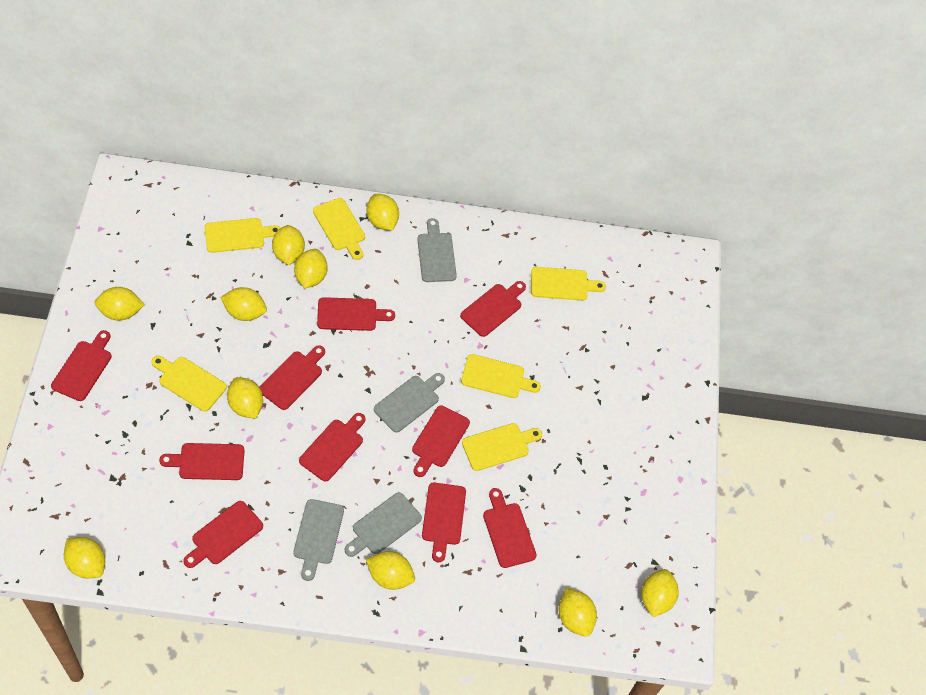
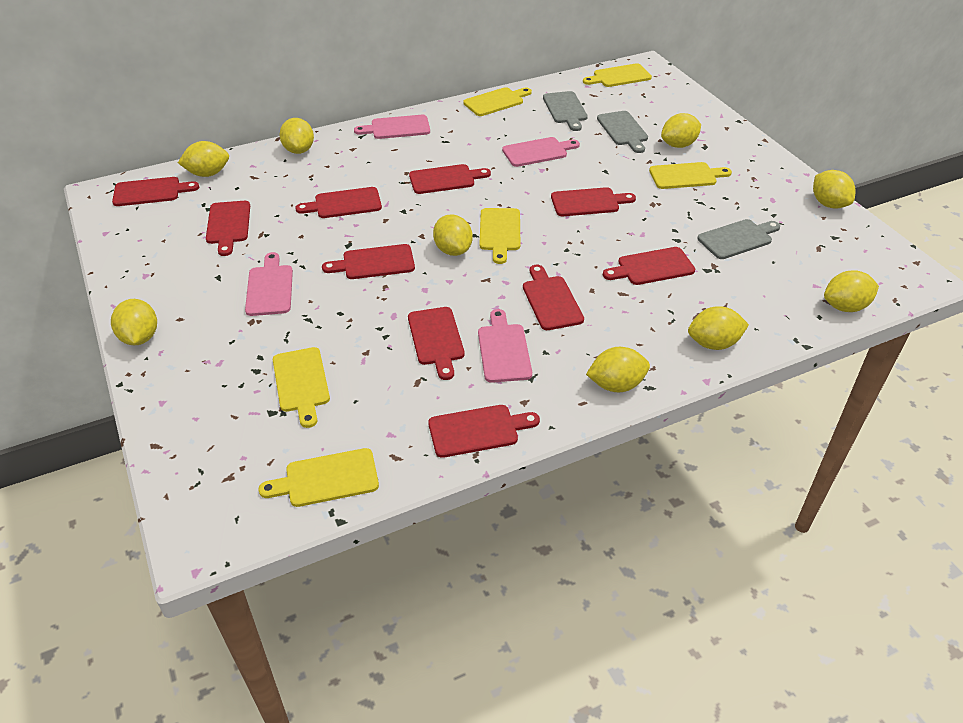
grey cutting board: 4 -> 3
pink cutting board: 0 -> 4
yellow lemon: 10 -> 9

